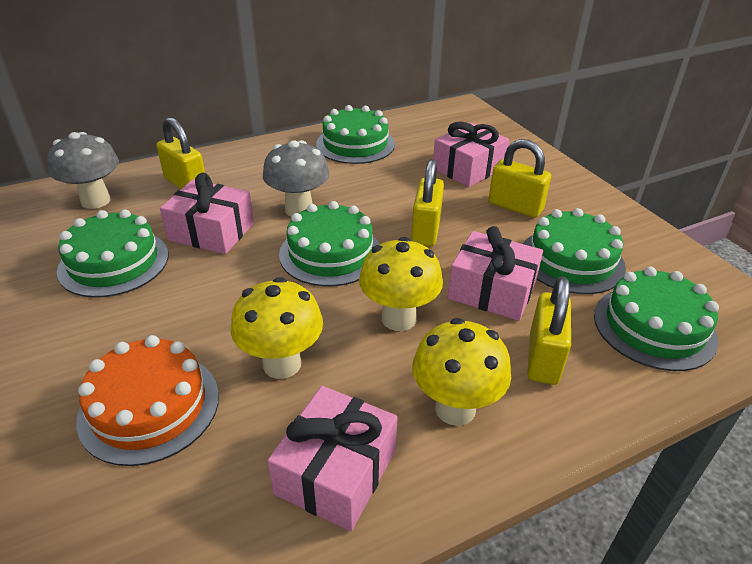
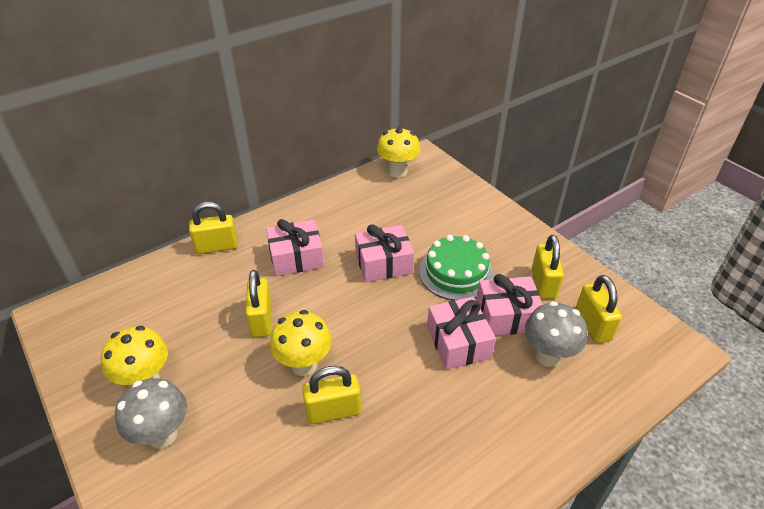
green cake: 5 -> 1
orange cake: 1 -> 0
yellow padlock: 4 -> 5

